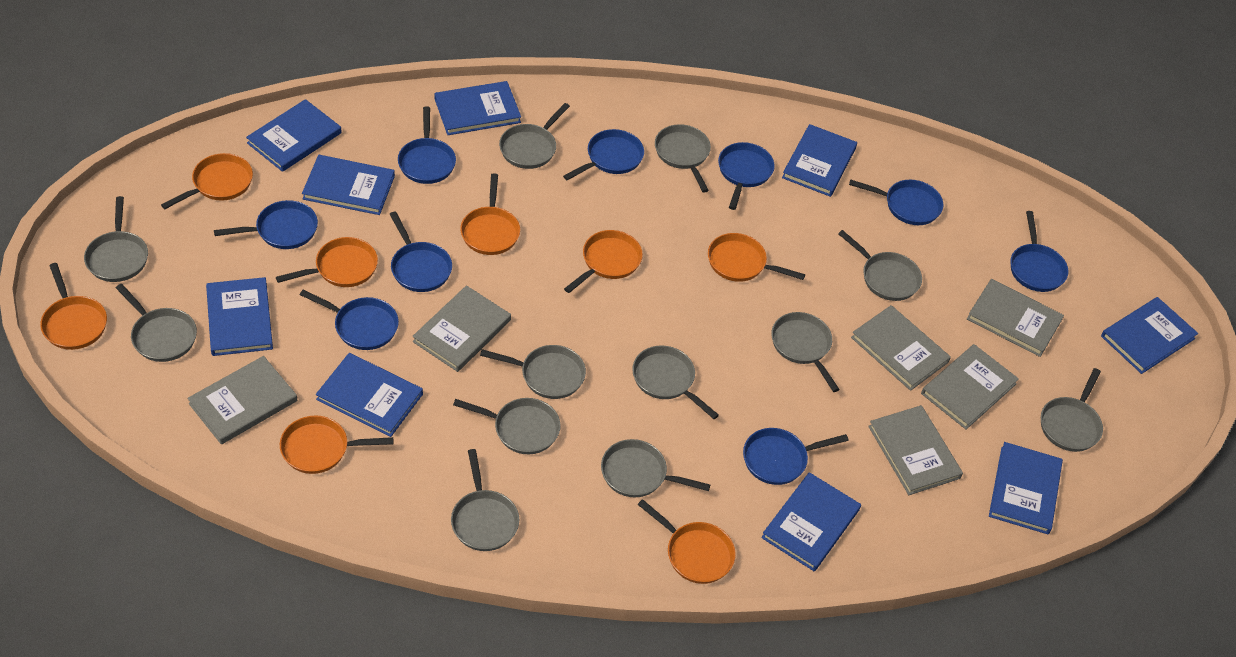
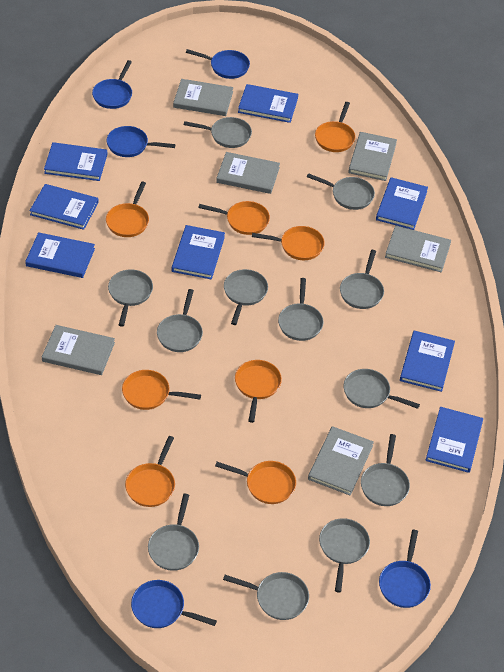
blue book: 9 -> 8
blue pan: 9 -> 5

